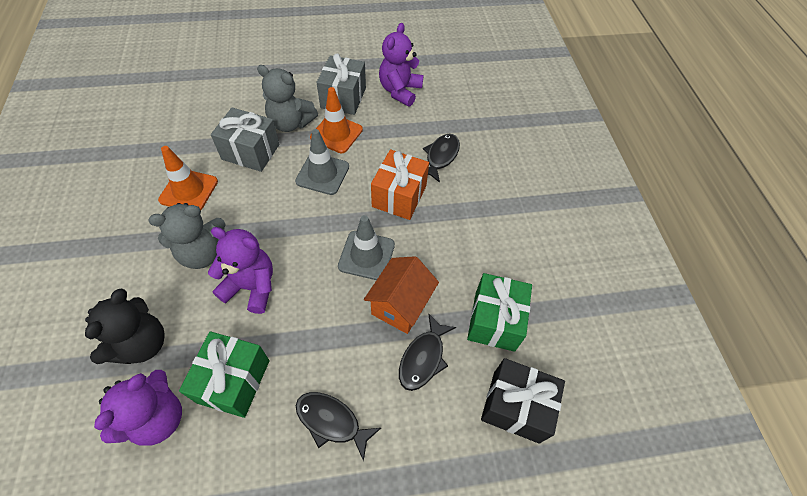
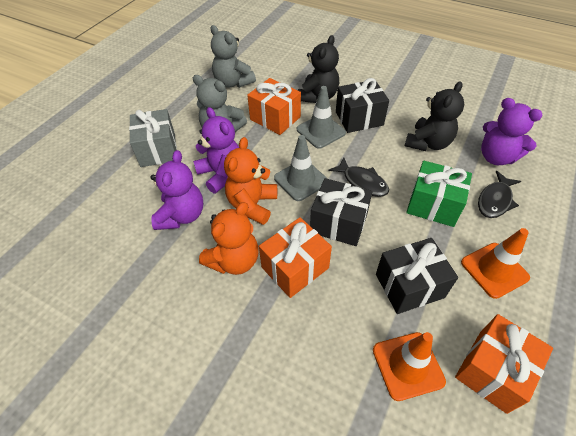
black fish: 3 -> 2
black gift: 1 -> 3
black teddy bear: 1 -> 2
green gift: 2 -> 1
grey gift: 2 -> 1
orange gift: 1 -> 3
orange house: 1 -> 0
orange teddy bear: 0 -> 2

